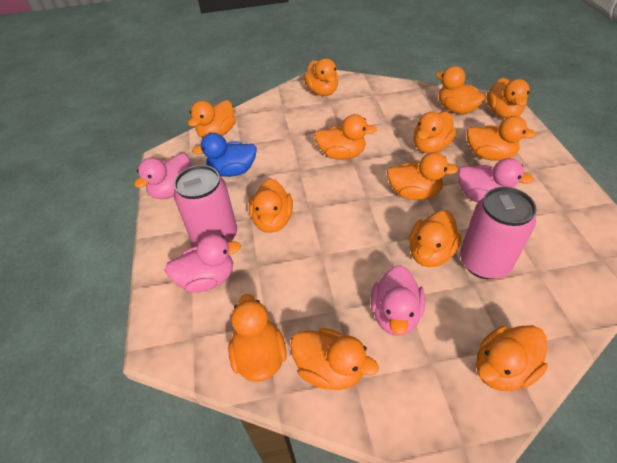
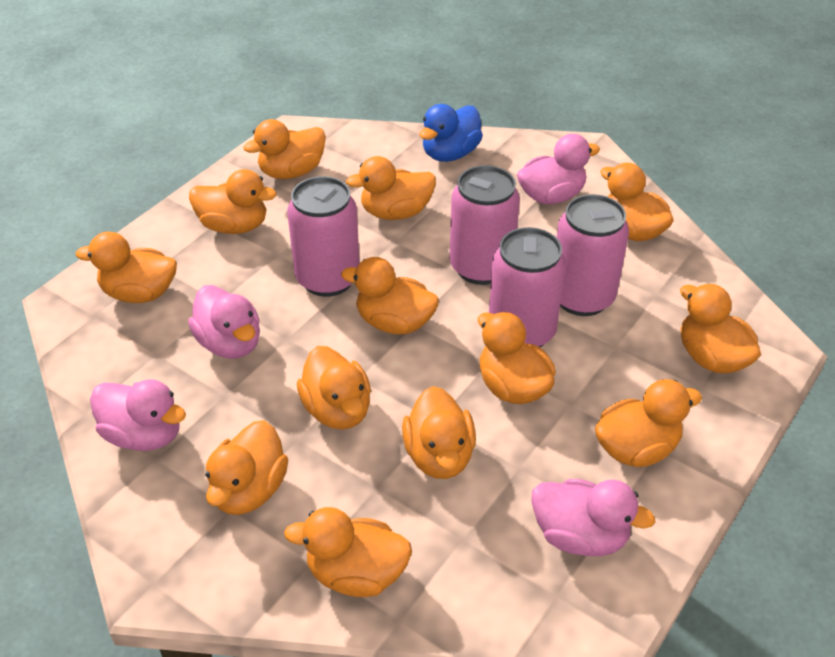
pink can: 2 -> 4

